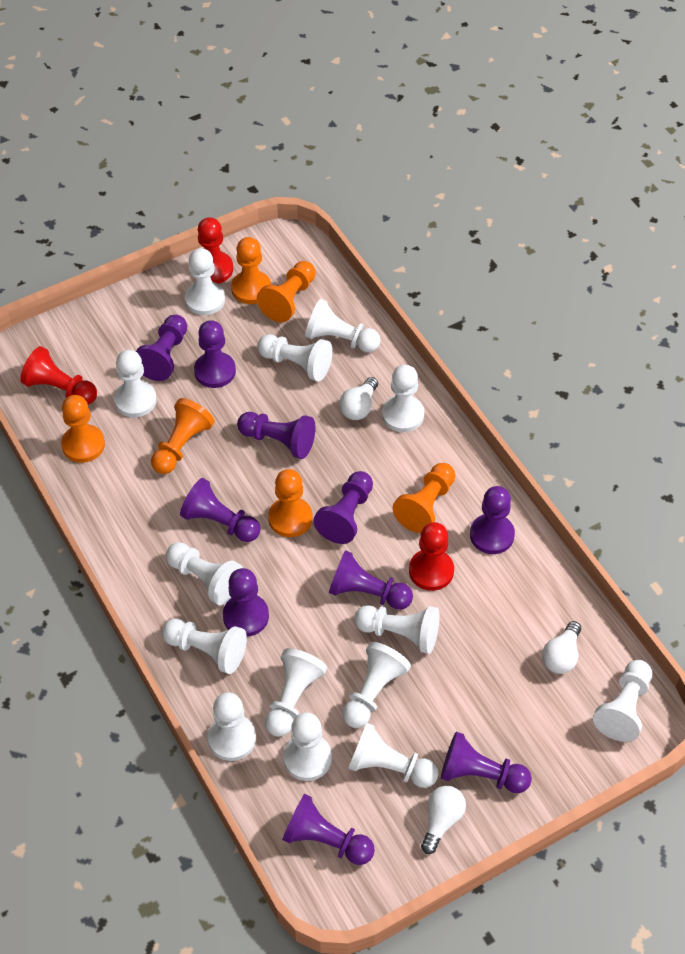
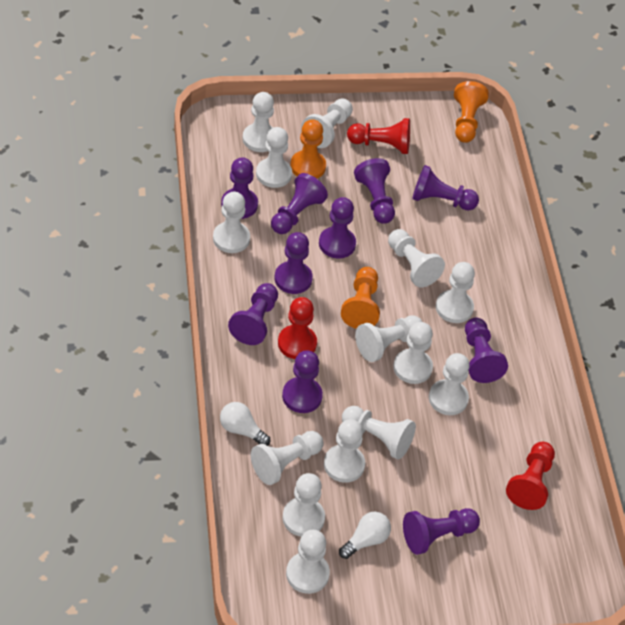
orange pawn: 6 -> 3
white light bulb: 3 -> 2

